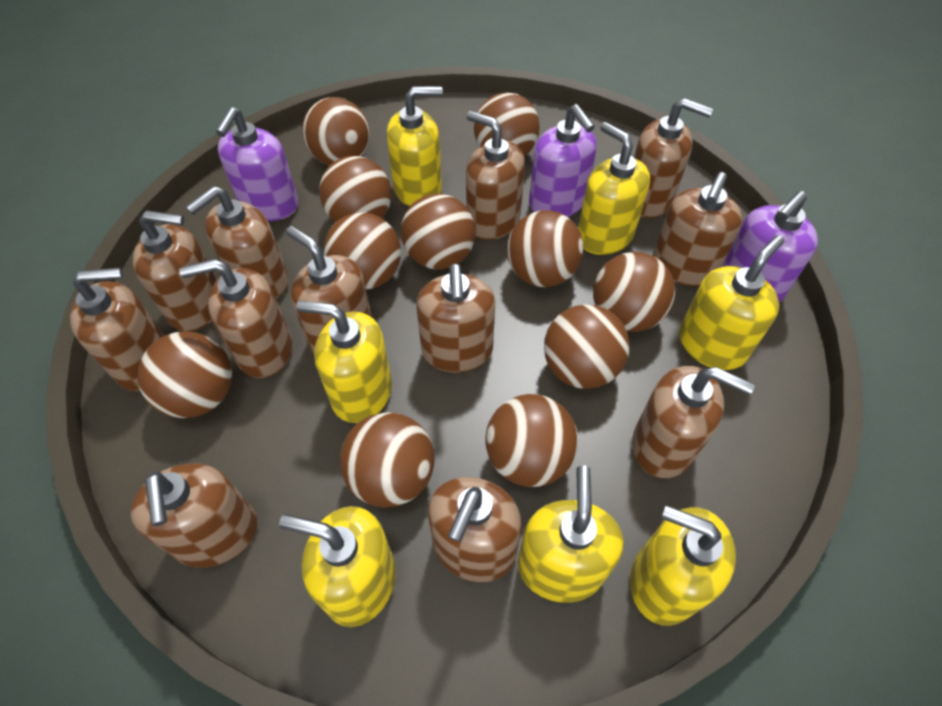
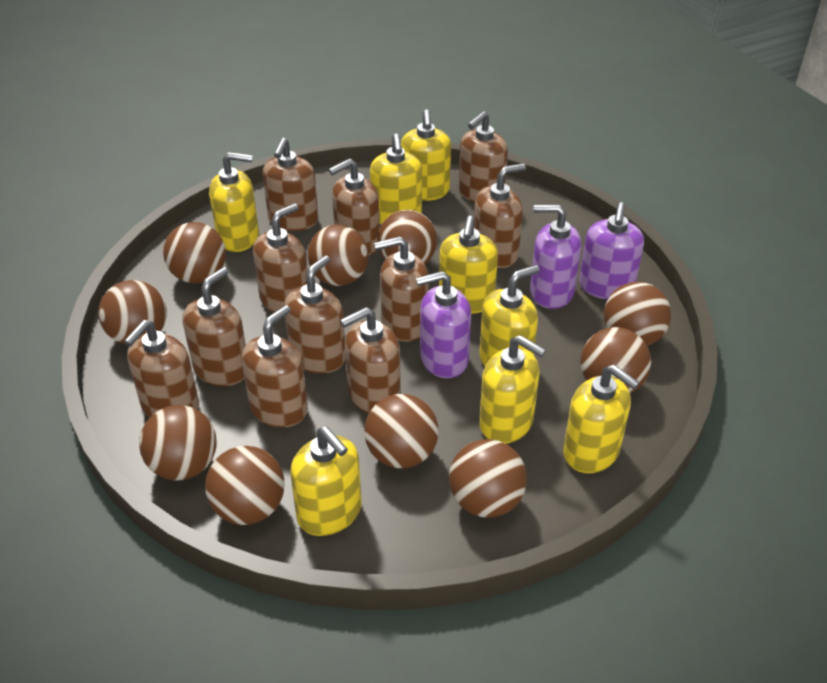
brown ball: 11 -> 10
brown soap dispenser: 12 -> 11
yellow soap dispenser: 7 -> 8

